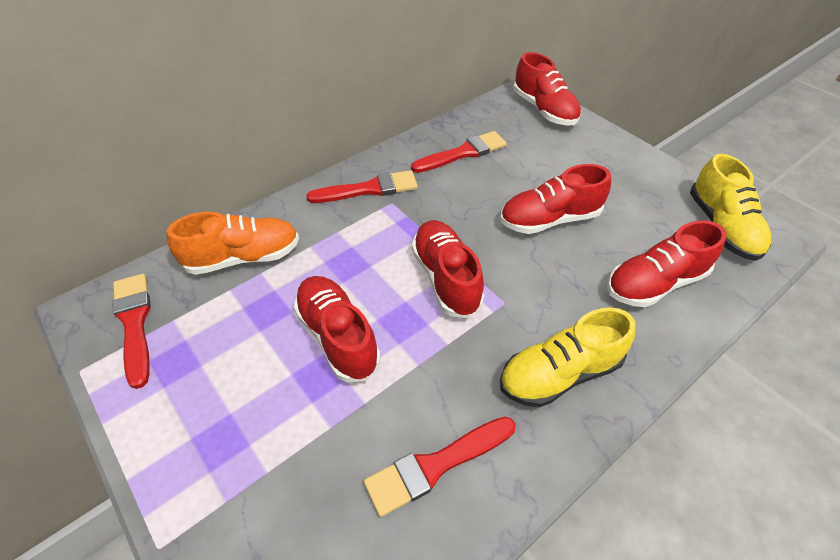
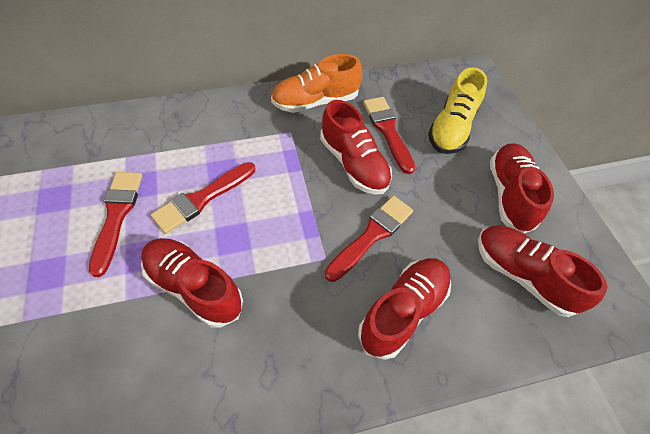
yellow shoe: 2 -> 1

